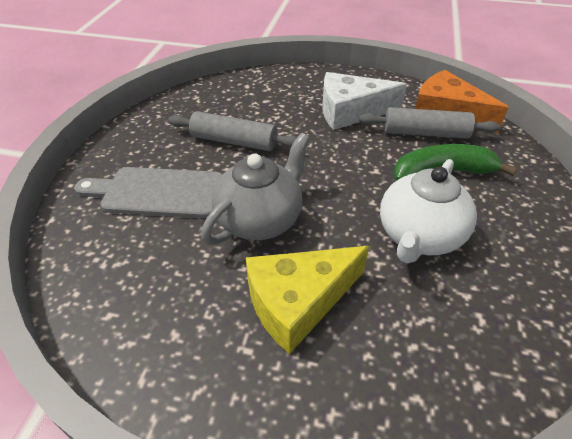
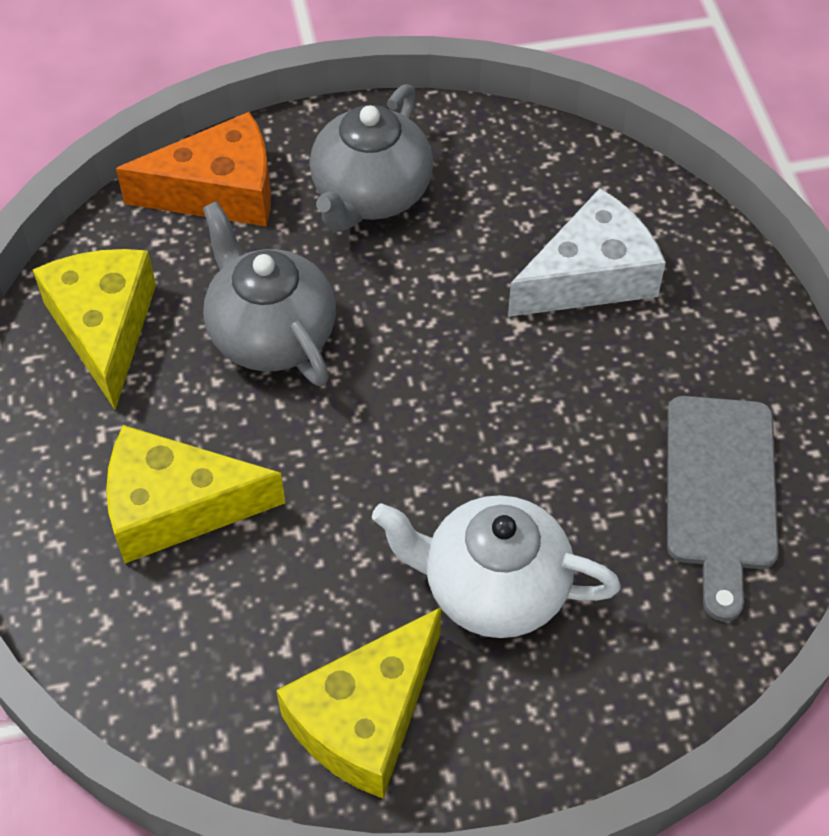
green banana: 1 -> 0
grey rolling pin: 2 -> 0
grey teapot: 1 -> 2
yellow cheese: 1 -> 3

